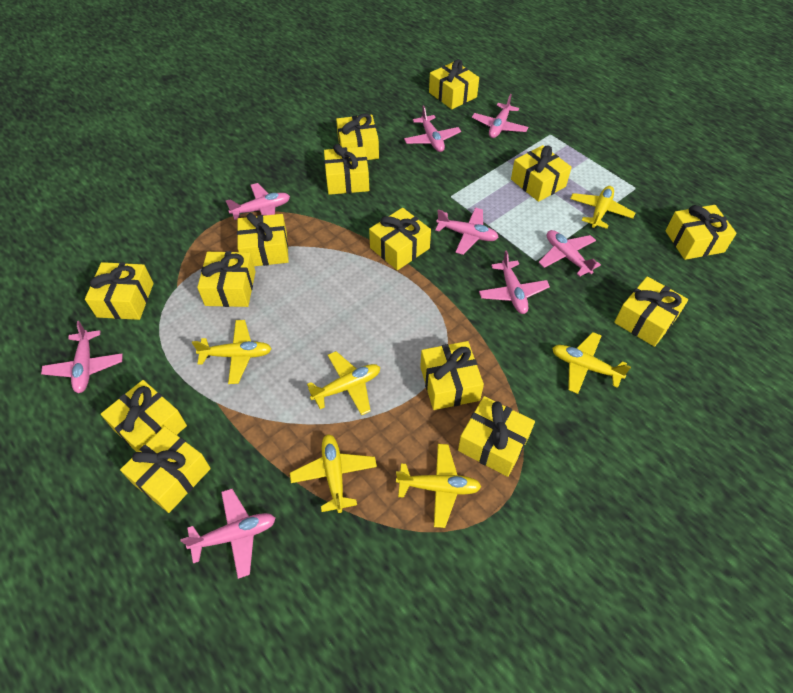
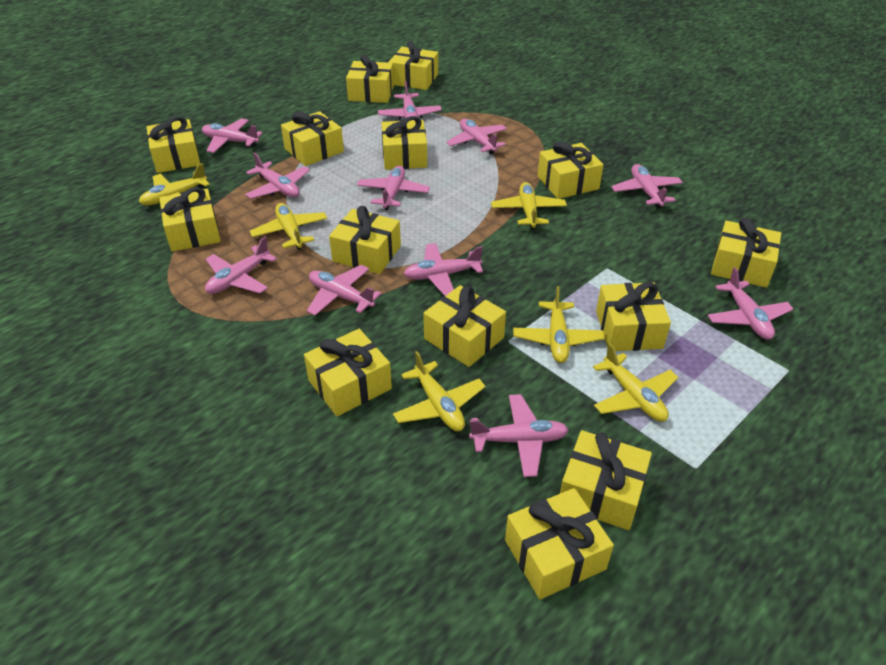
pink plane: 8 -> 11

